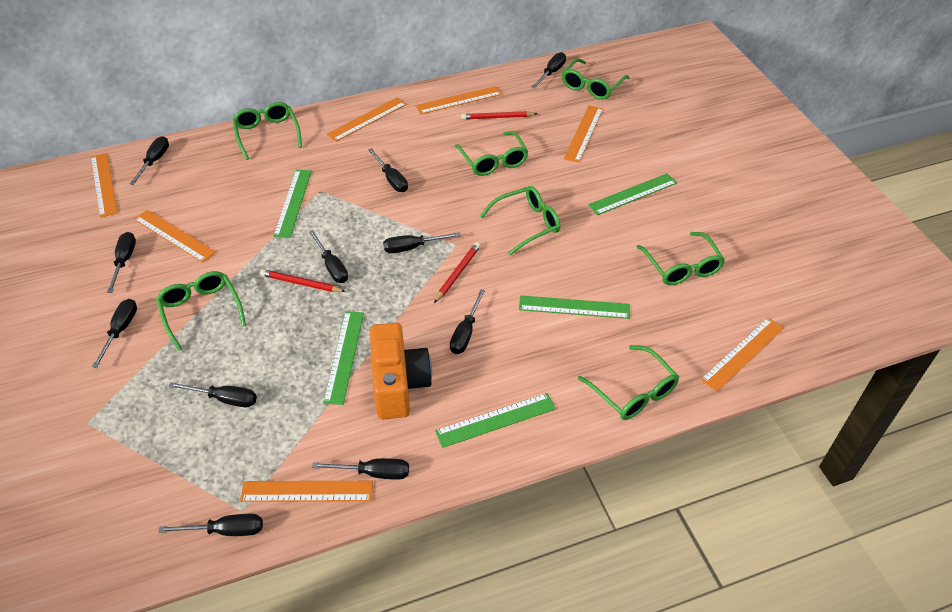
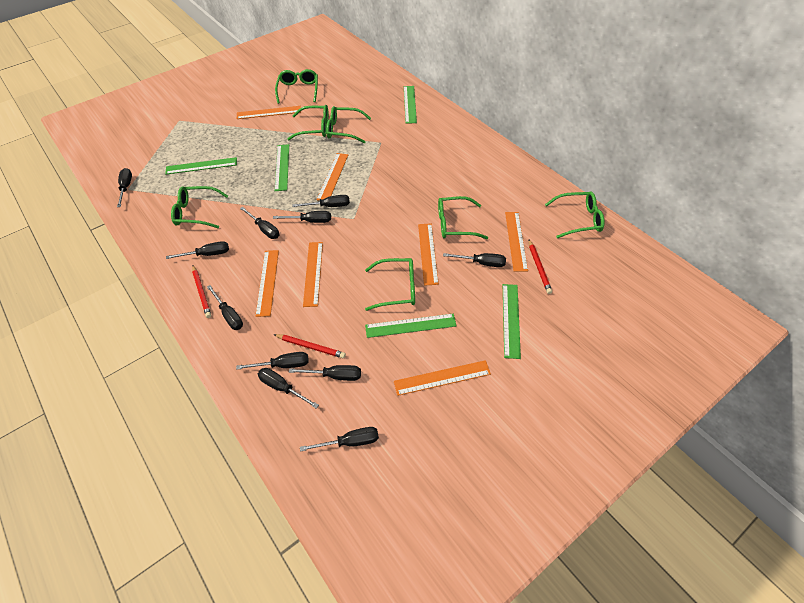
orange camera: 1 -> 0

